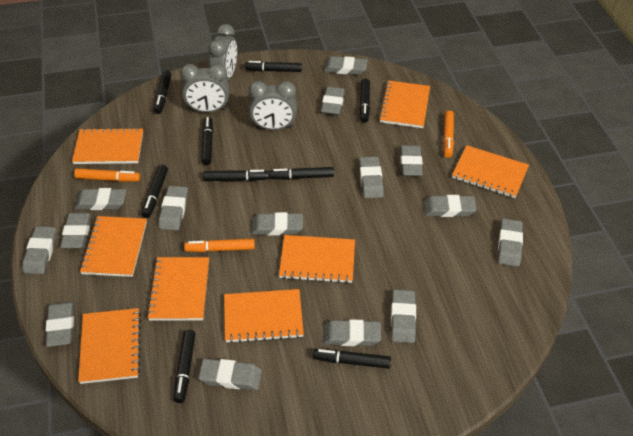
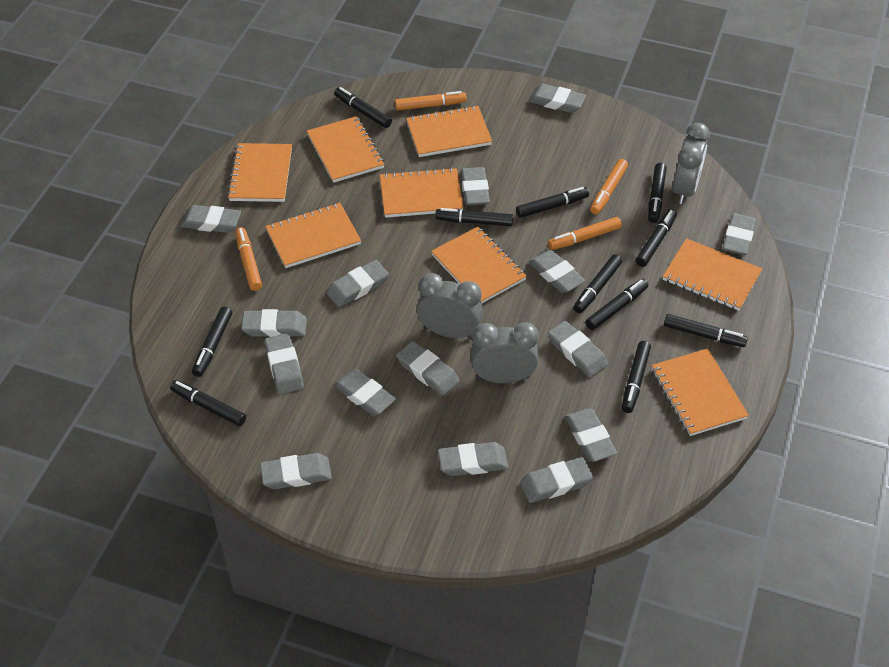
black marker: 9 -> 11
orange marker: 3 -> 4

